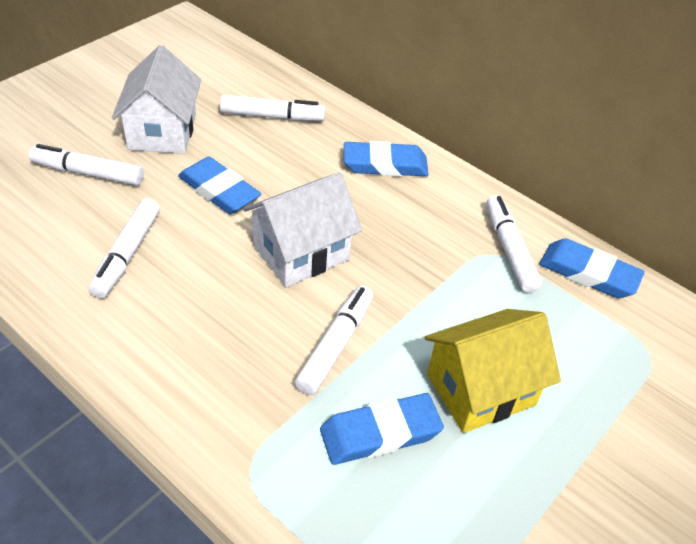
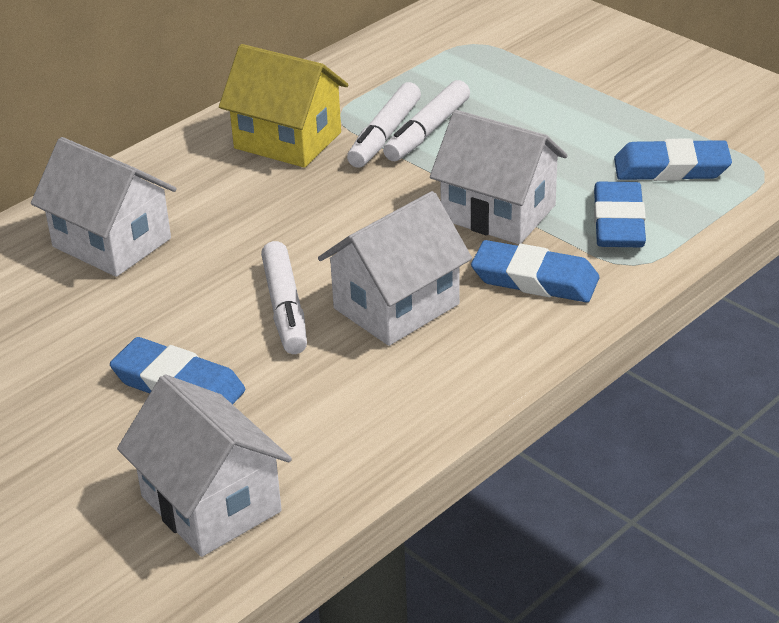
white house: 2 -> 4
white marker: 5 -> 3

